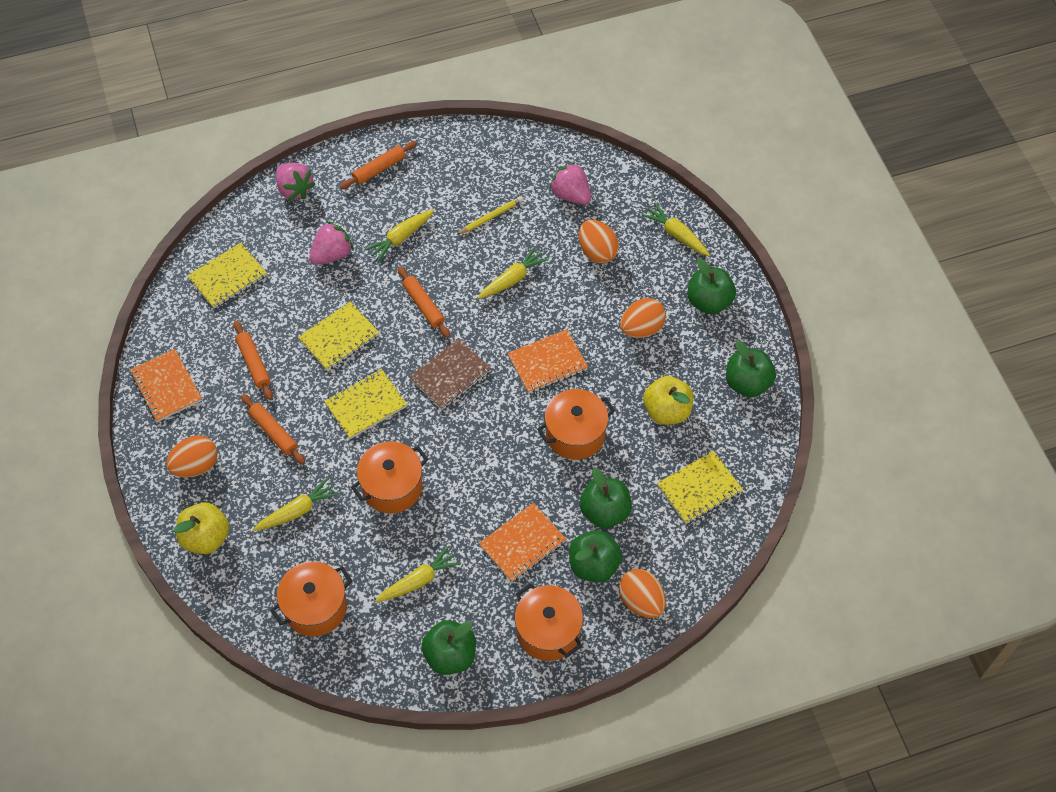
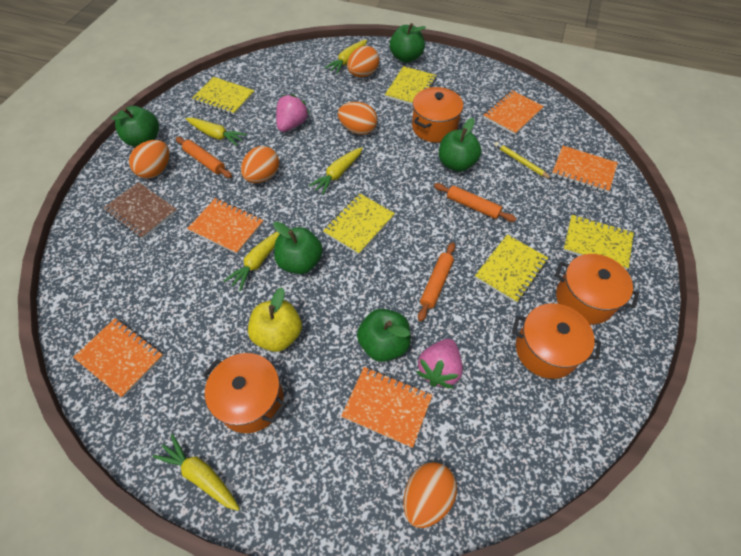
orange egg: 4 -> 5
orange notebook: 3 -> 5
orange rolling pin: 4 -> 3
pink strawberry: 3 -> 2
yellow apple: 2 -> 1
yellow notebook: 4 -> 5

